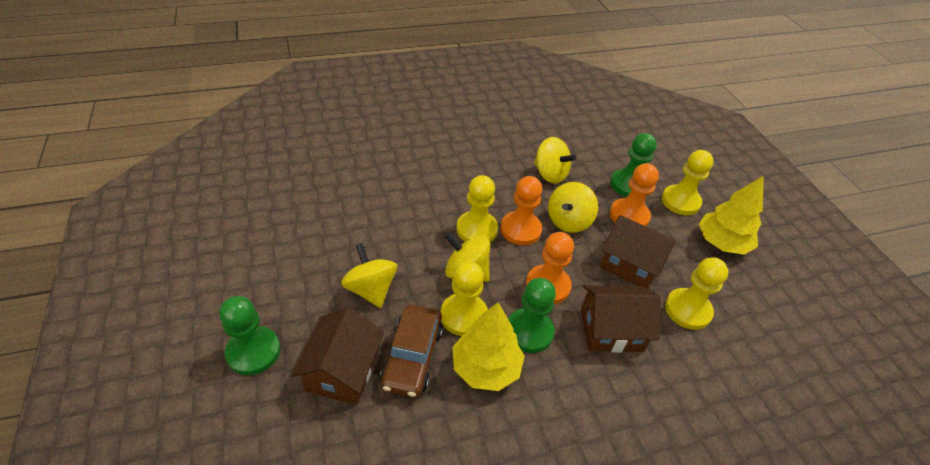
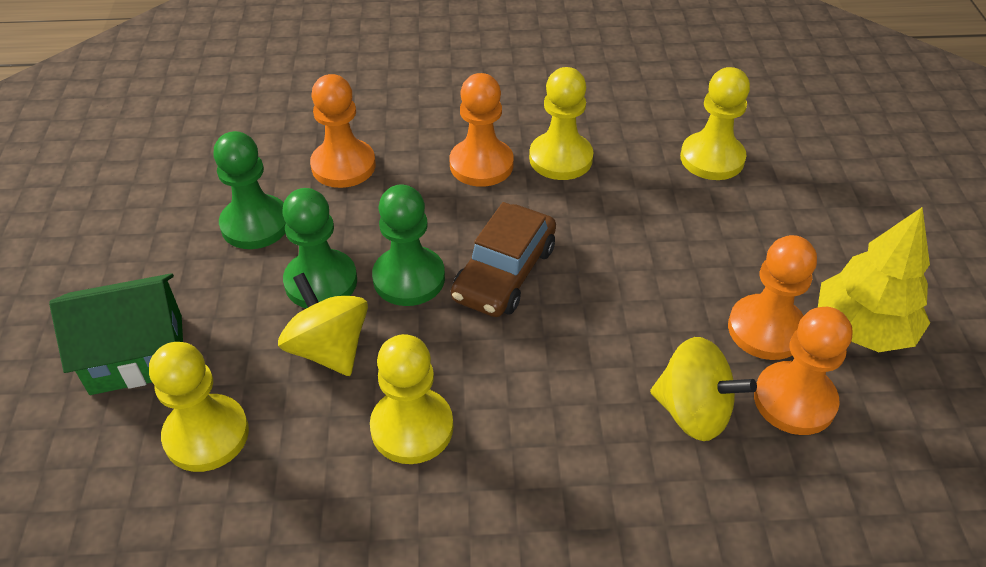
brown house: 3 -> 0
green house: 0 -> 1
orange pawn: 3 -> 4
yellow spinning top: 4 -> 2
yellow tree: 2 -> 1

